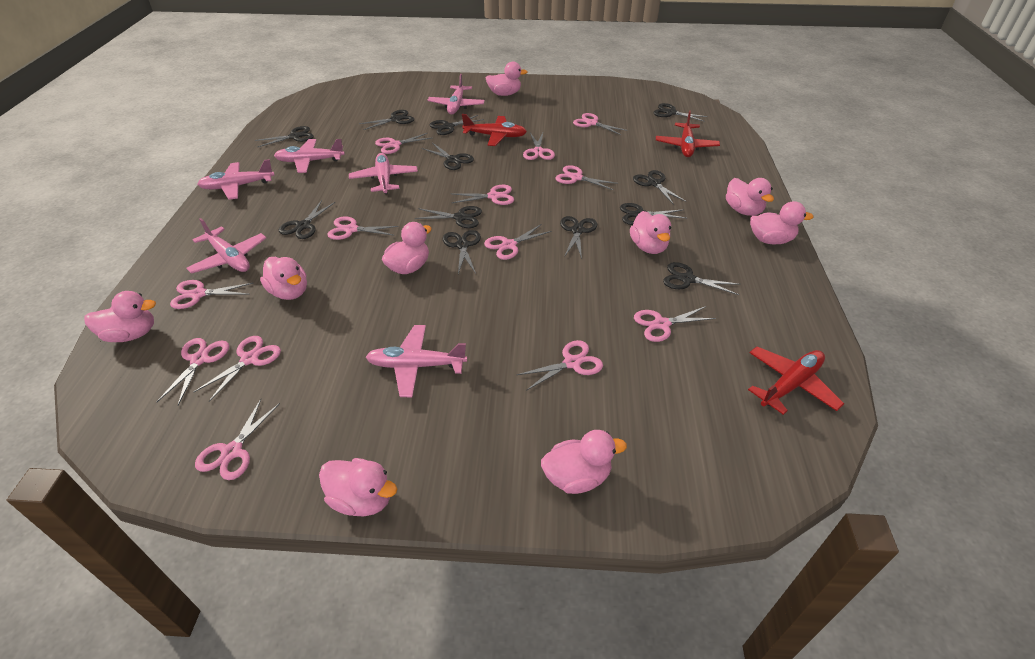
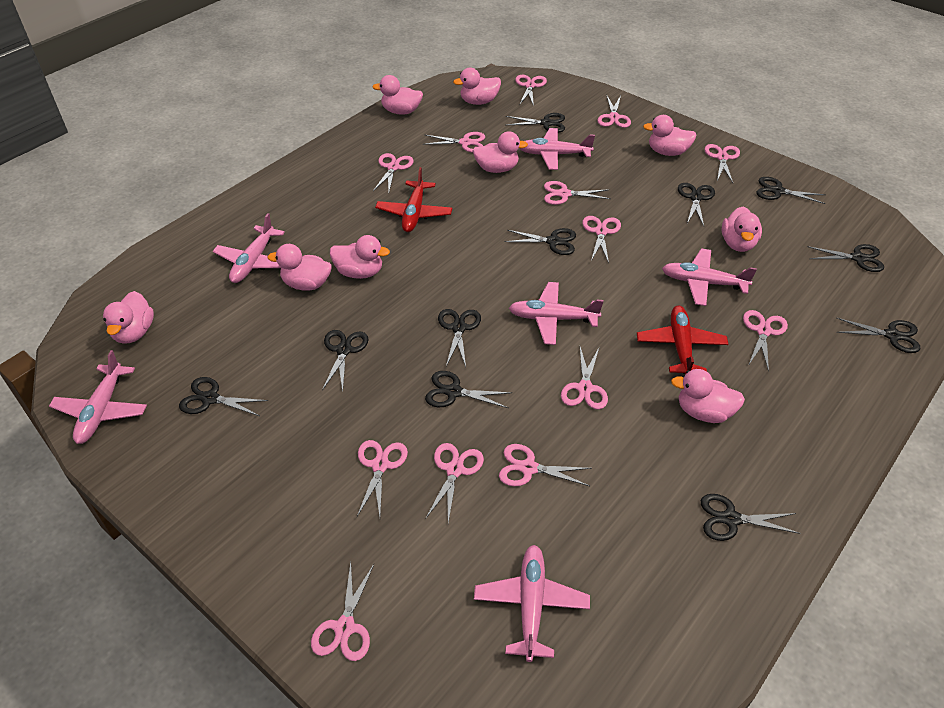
black scissors: 12 -> 11
red plane: 3 -> 2

